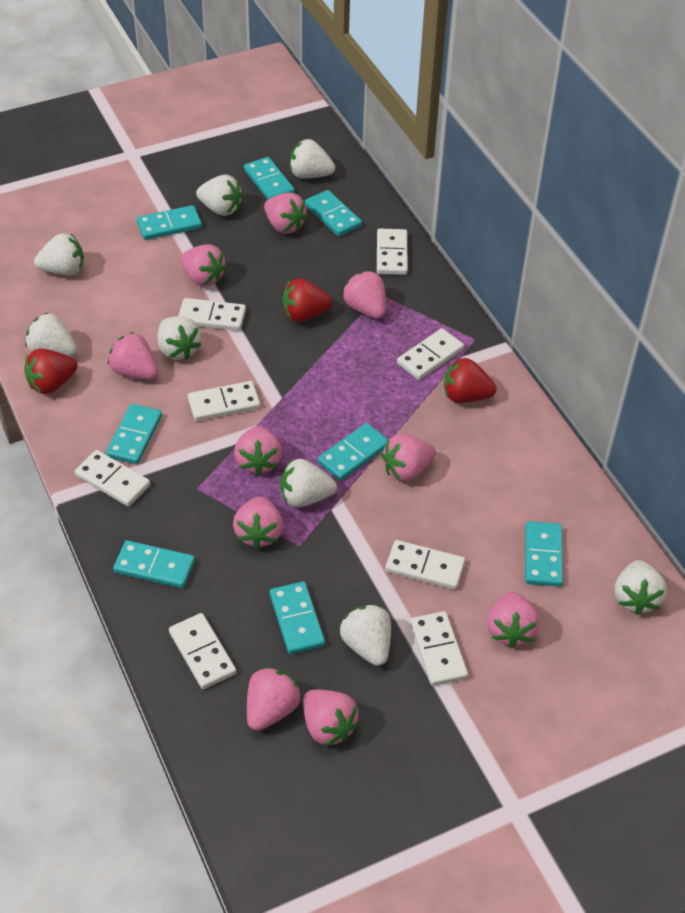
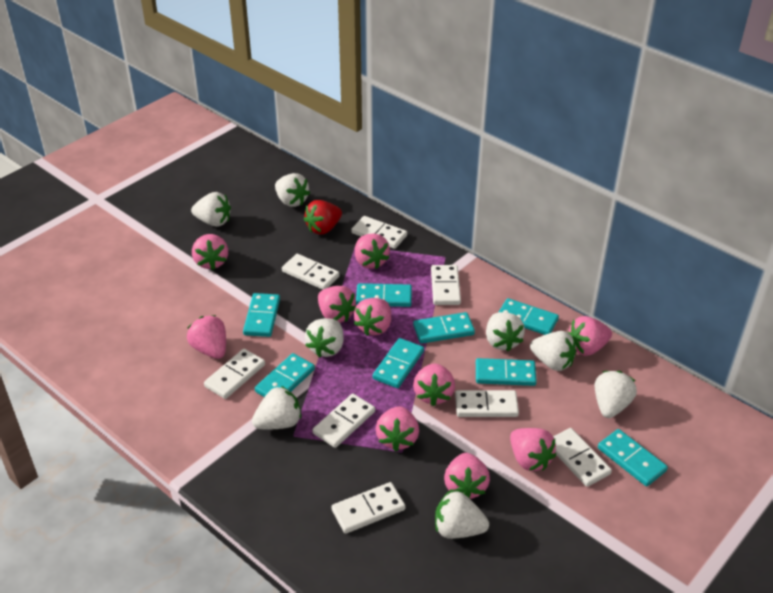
red strawberry: 3 -> 1

